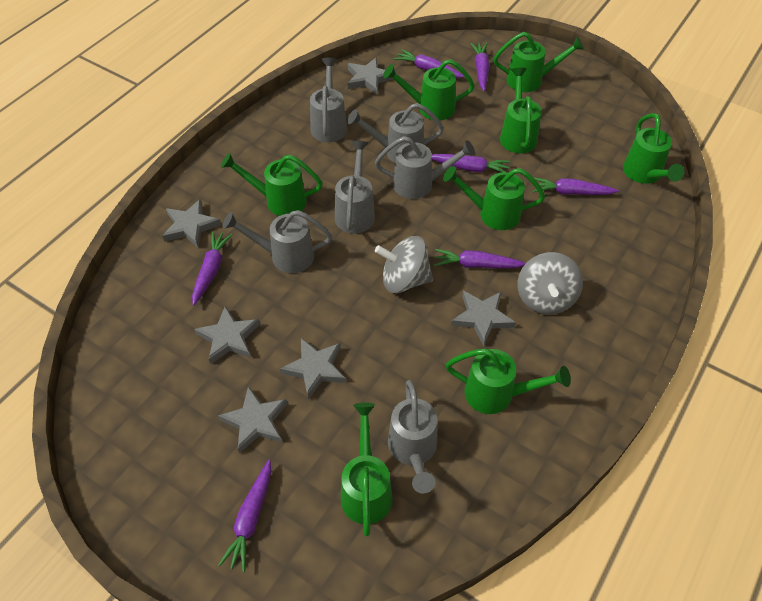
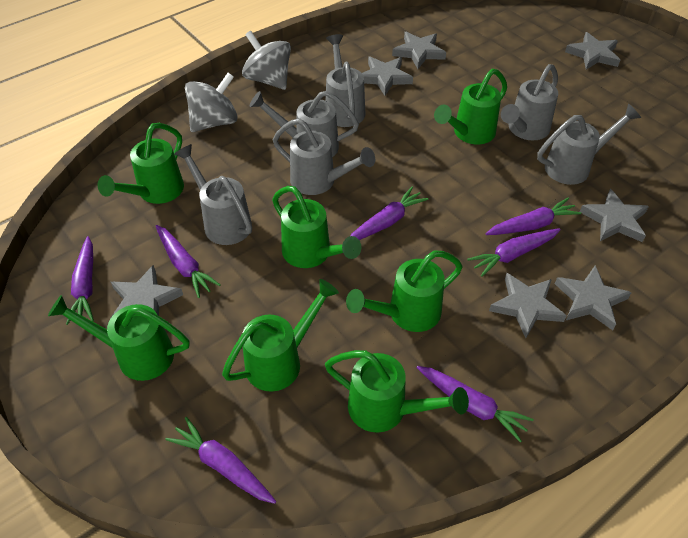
green watering can: 8 -> 7
grey star: 6 -> 7

